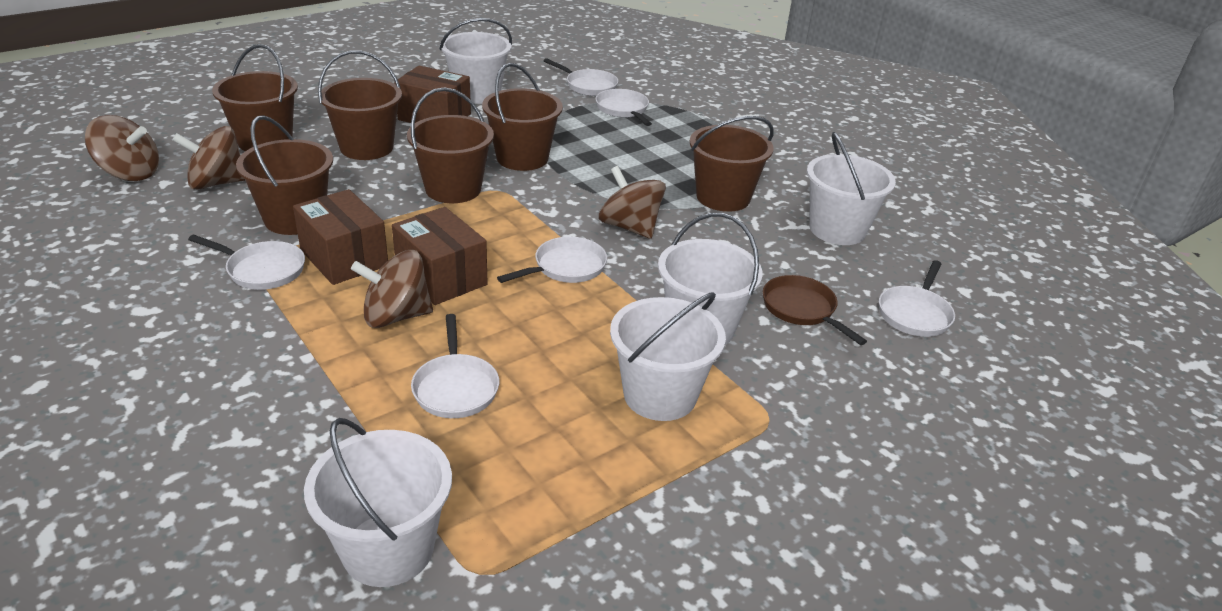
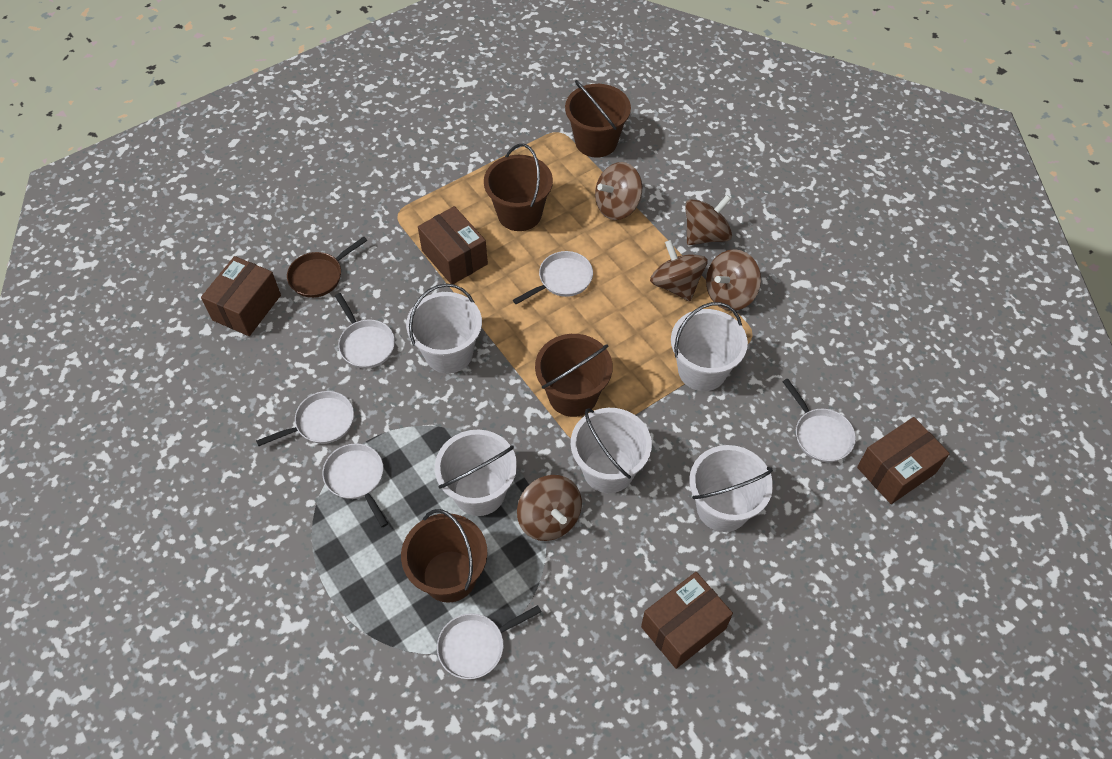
brown box: 3 -> 4
brown bucket: 6 -> 4
brown spinning top: 4 -> 5

